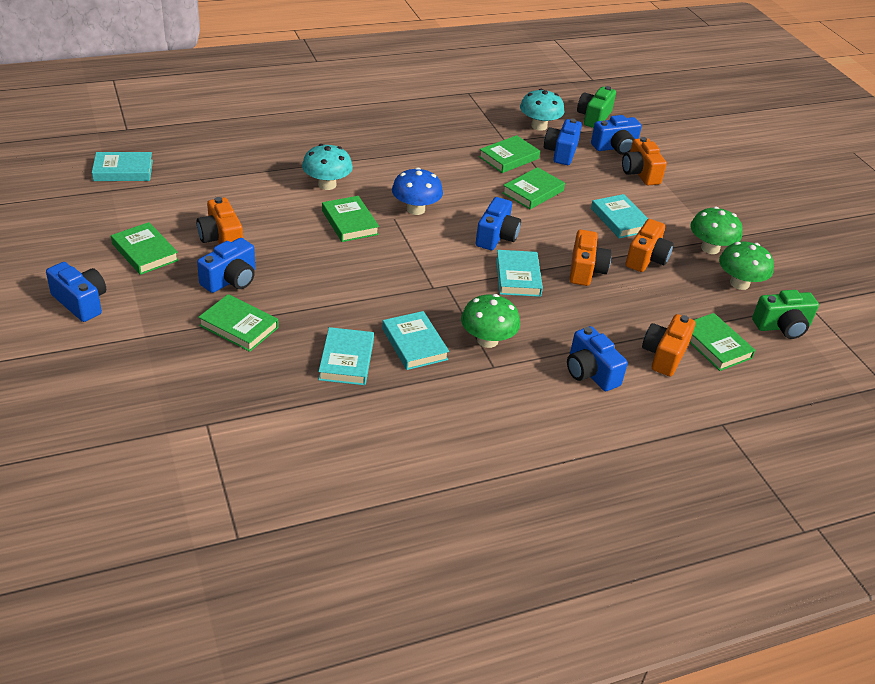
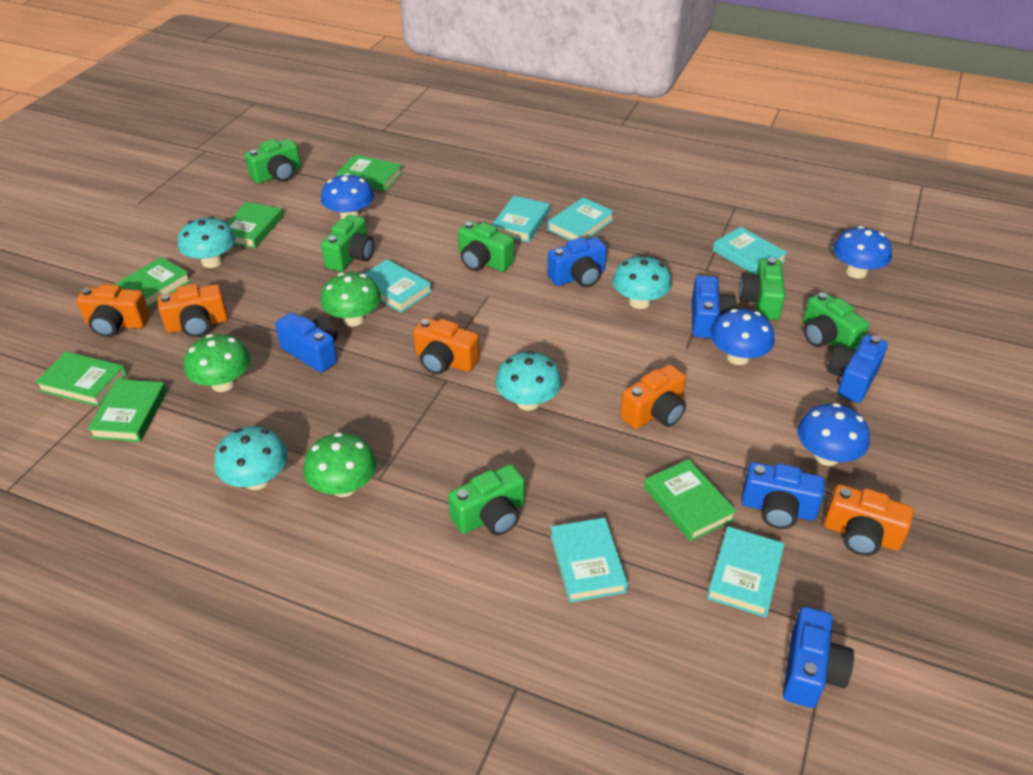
blue mushroom: 1 -> 4
green camera: 2 -> 6
turquoise book: 5 -> 6
turquoise mushroom: 2 -> 4

